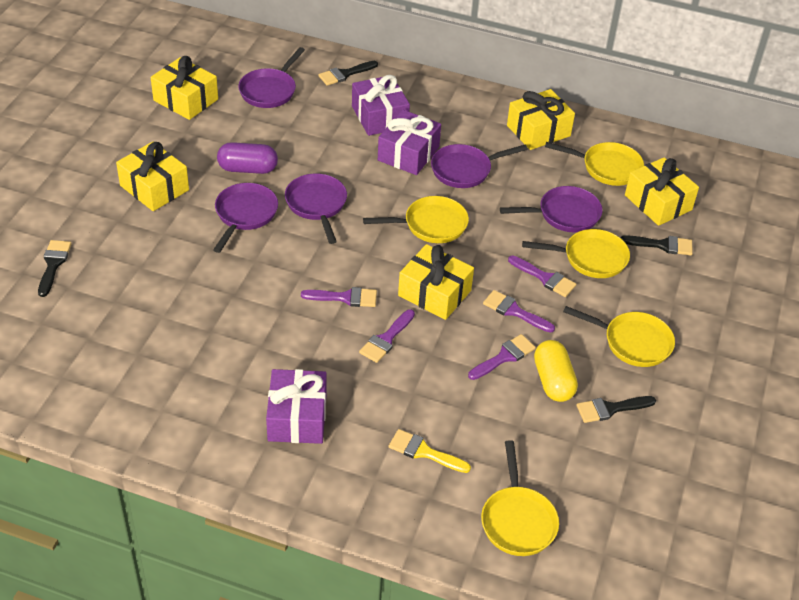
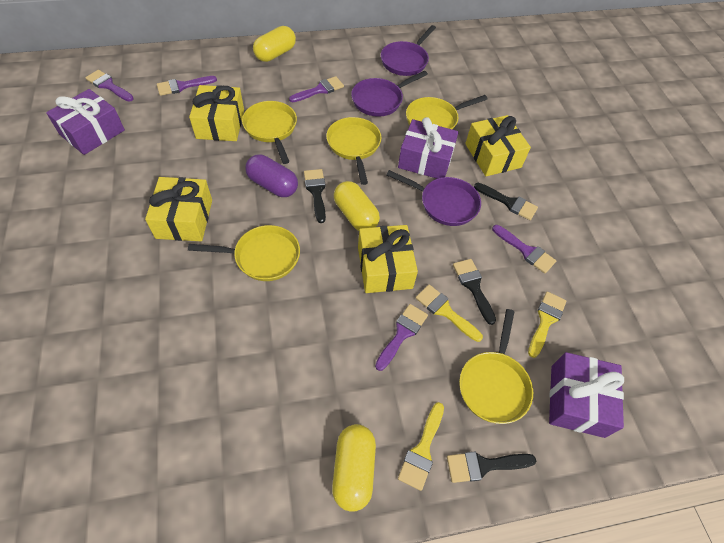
purple pan: 5 -> 3
yellow brush: 1 -> 3
yellow capsule: 1 -> 3
yellow gift: 5 -> 4

